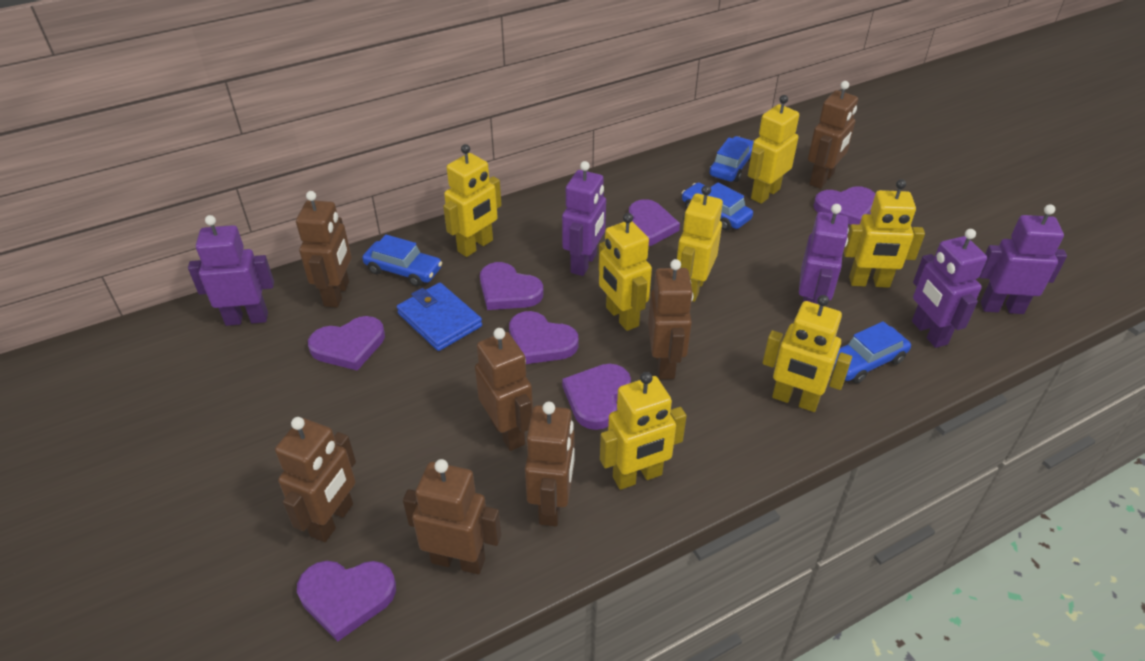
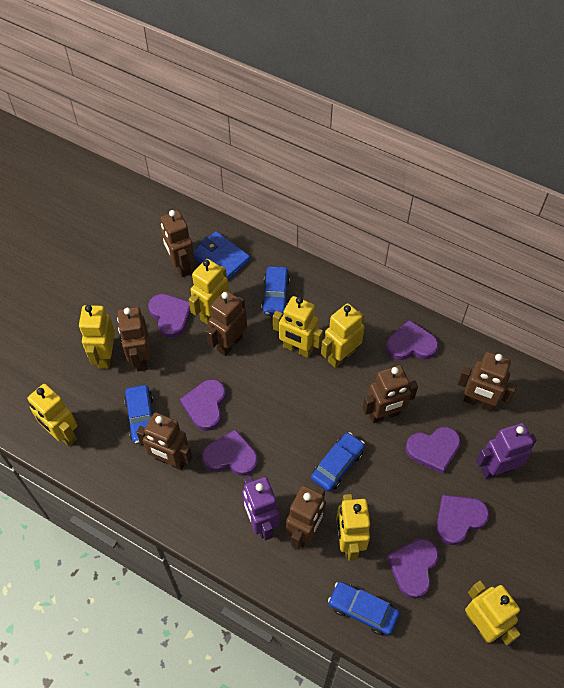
purple robot: 5 -> 2

